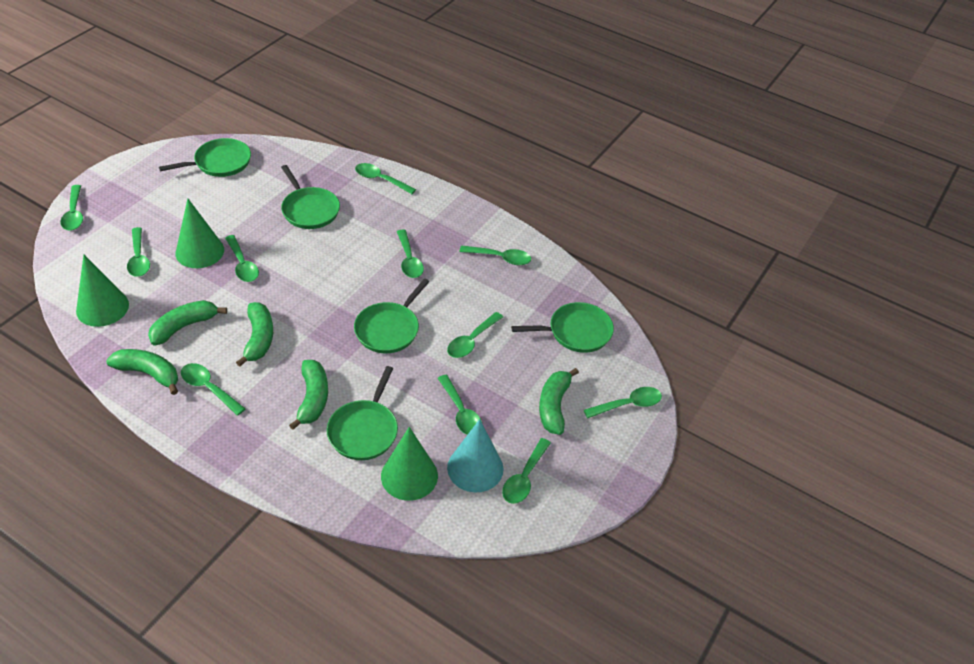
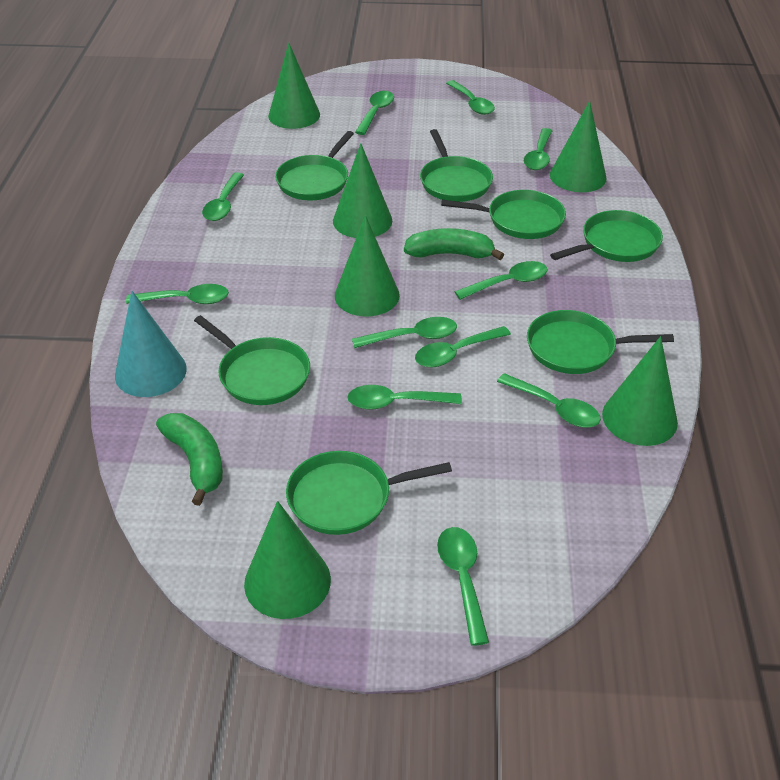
green banana: 5 -> 2
green cone: 3 -> 6
green pan: 5 -> 7

